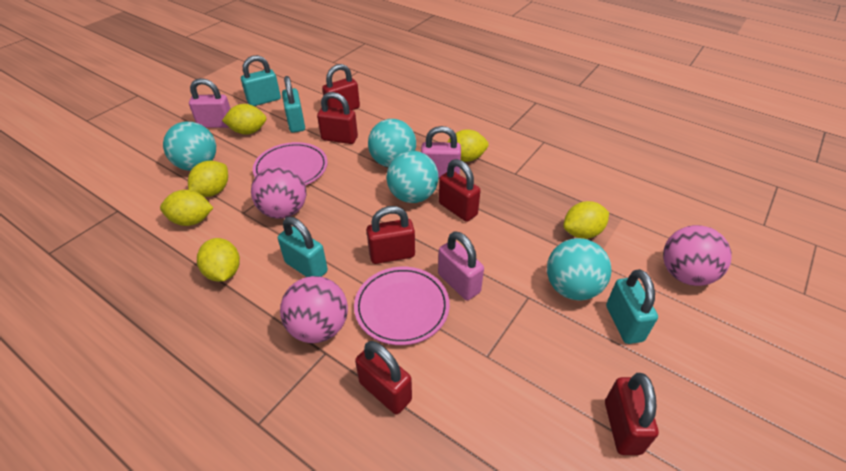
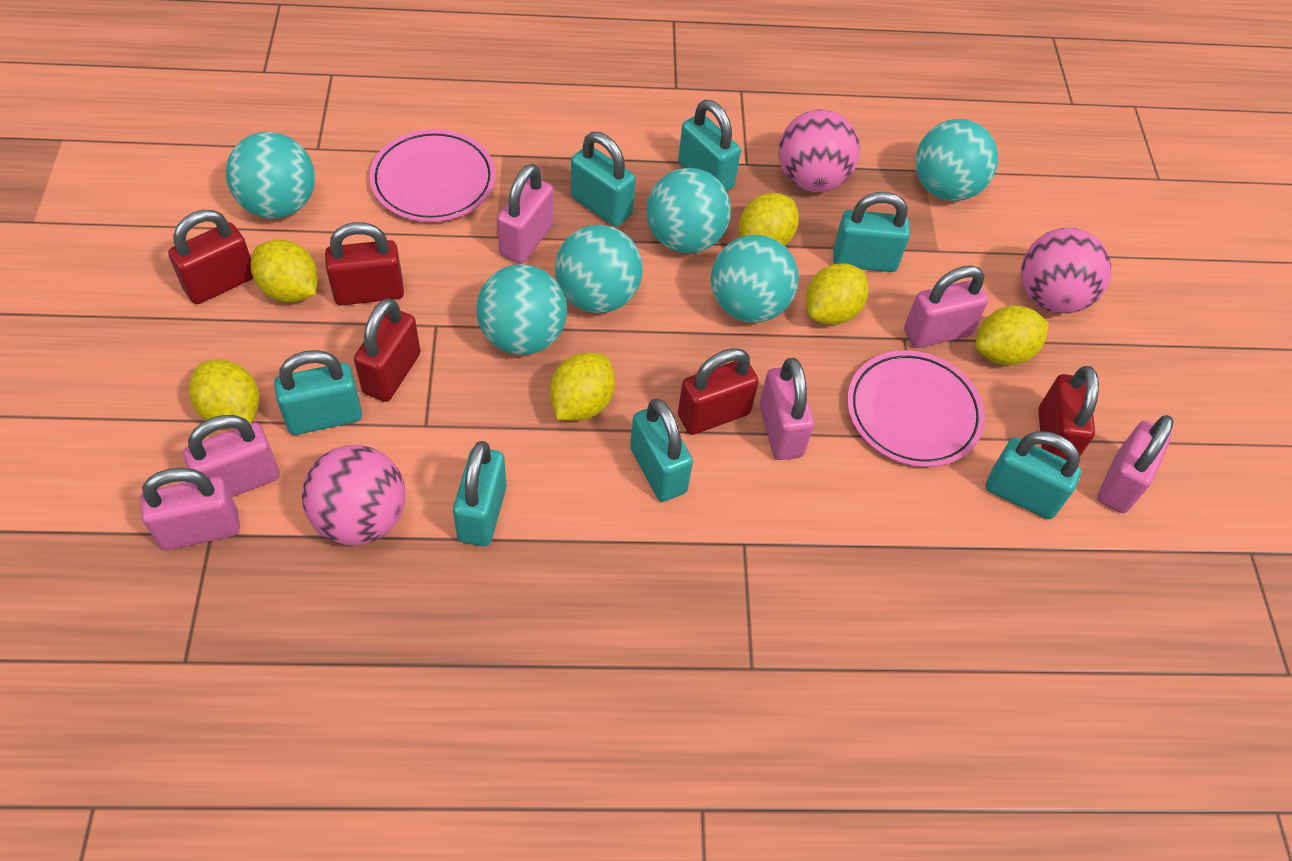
pink padlock: 3 -> 6
red padlock: 6 -> 5
turquoise ball: 4 -> 6
turquoise padlock: 4 -> 7

